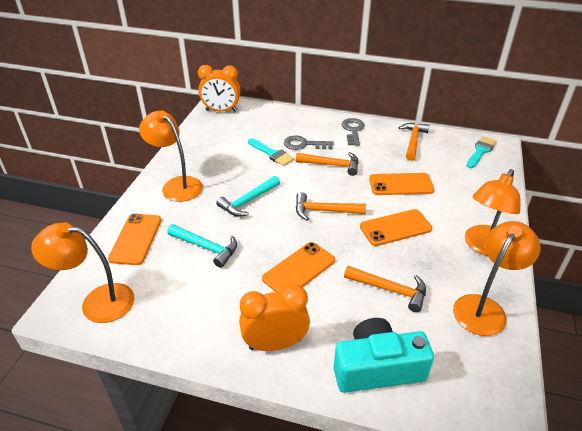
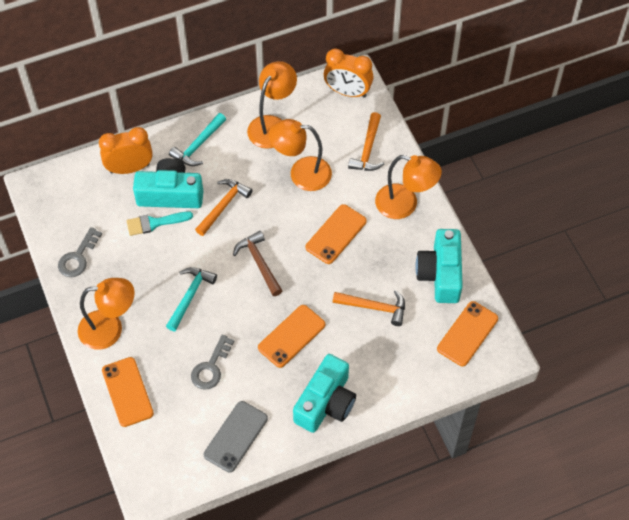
brown hammer: 0 -> 1
grey phone: 0 -> 1
orange hammer: 4 -> 3
turquoise brush: 2 -> 1
turquoise camera: 1 -> 3

